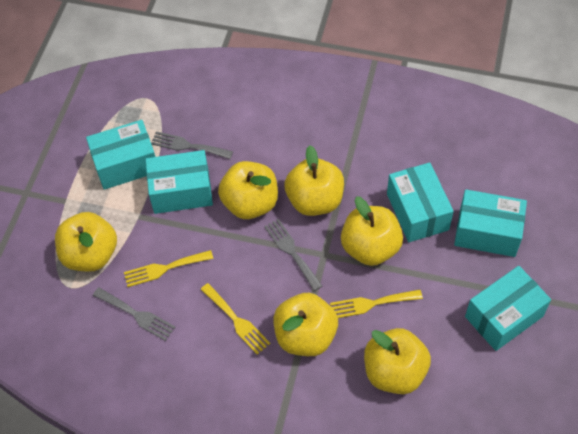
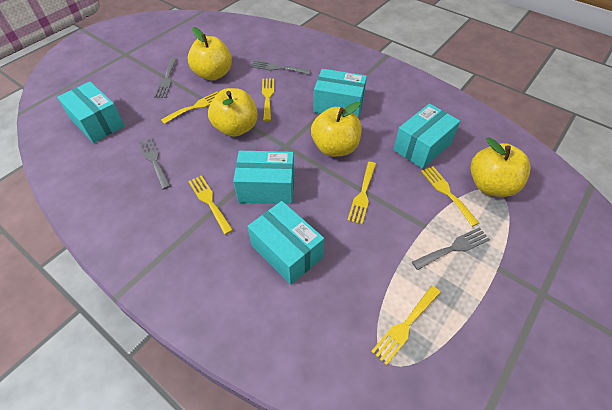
grey fork: 3 -> 4
yellow apple: 6 -> 4
yellow fork: 3 -> 6

